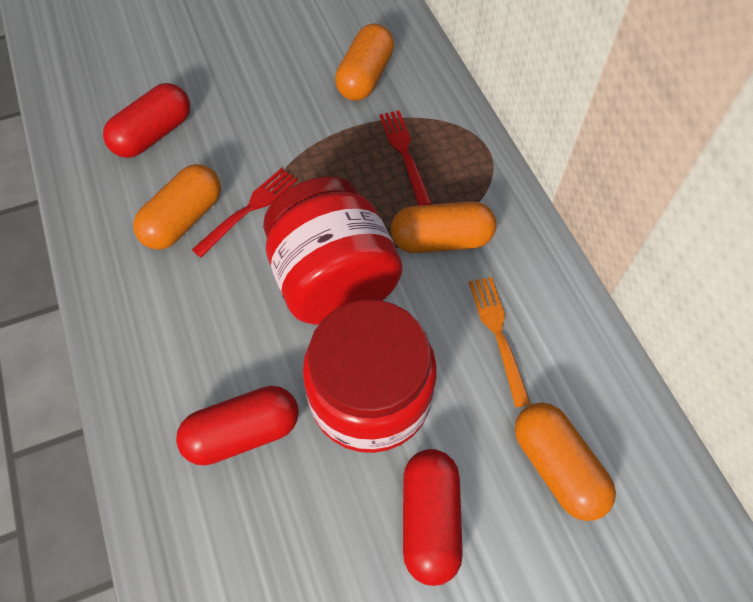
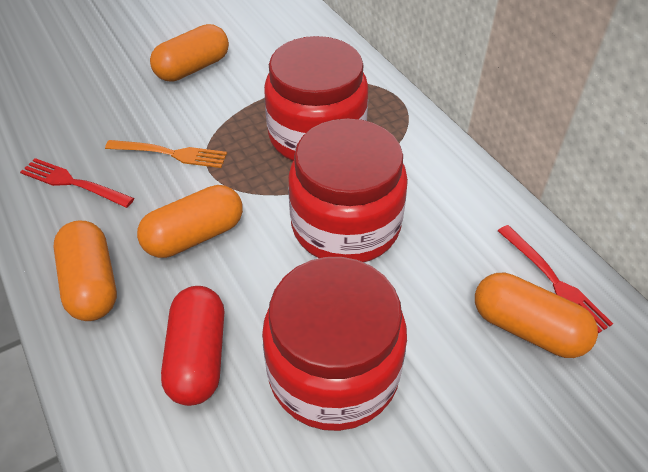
red capsule: 3 -> 1
red jar: 2 -> 3

